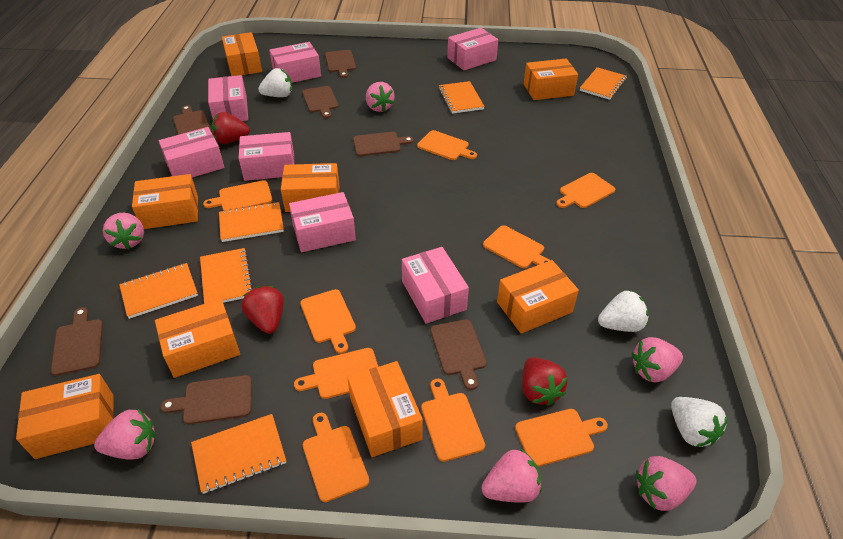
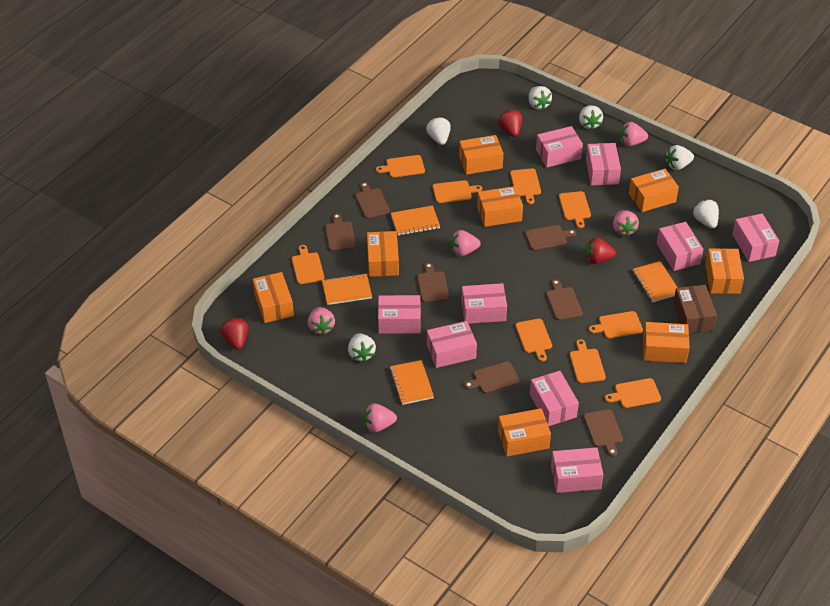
brown box: 0 -> 1
orange notebook: 6 -> 4
pink box: 7 -> 9
pink strawberry: 6 -> 5
white strawberry: 3 -> 6

